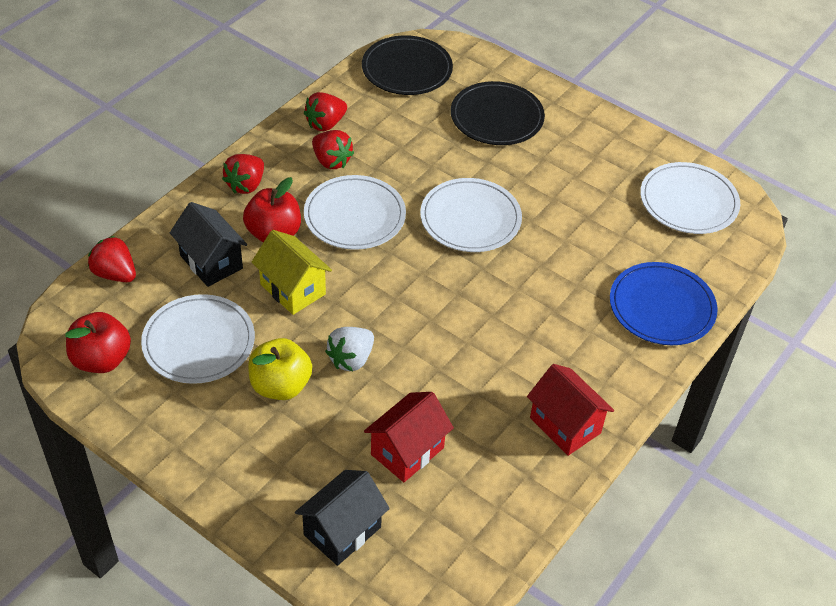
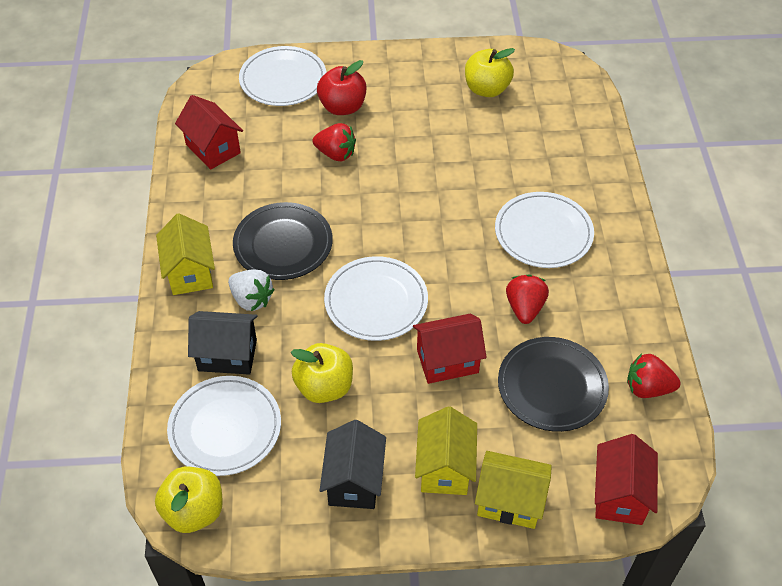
blue plate: 1 -> 0
red apple: 2 -> 1
red house: 2 -> 3
red strawberry: 4 -> 3
yellow apple: 1 -> 3
yellow house: 1 -> 3

